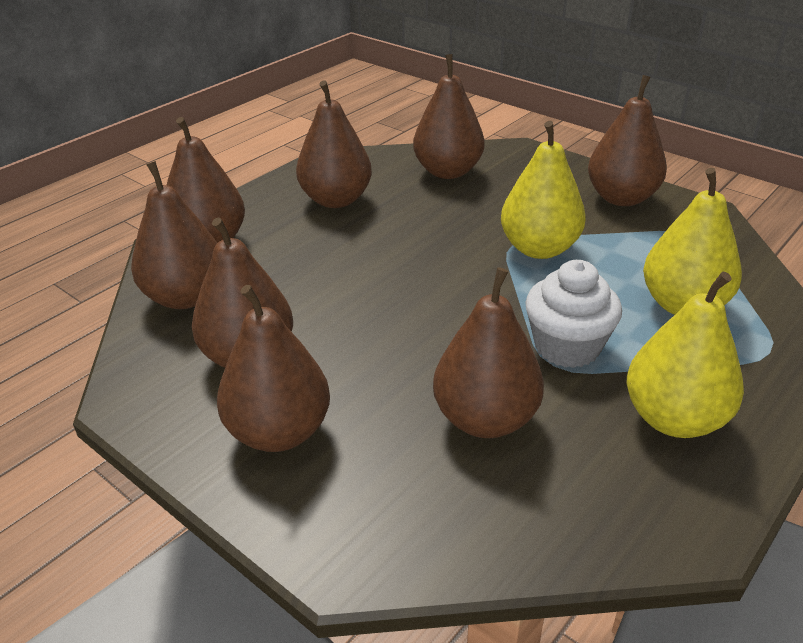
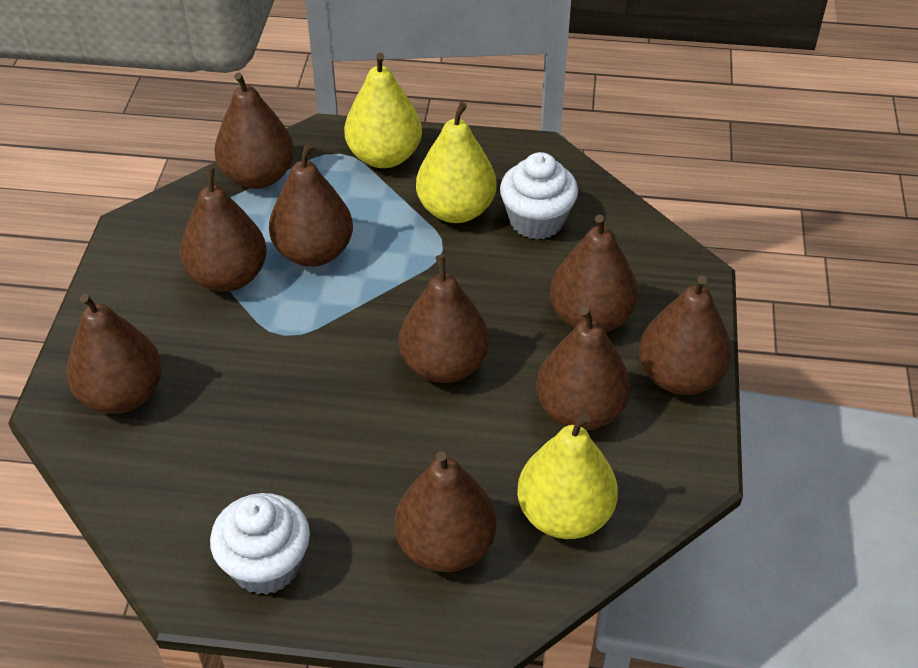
brown pear: 8 -> 9
white cupcake: 1 -> 2

